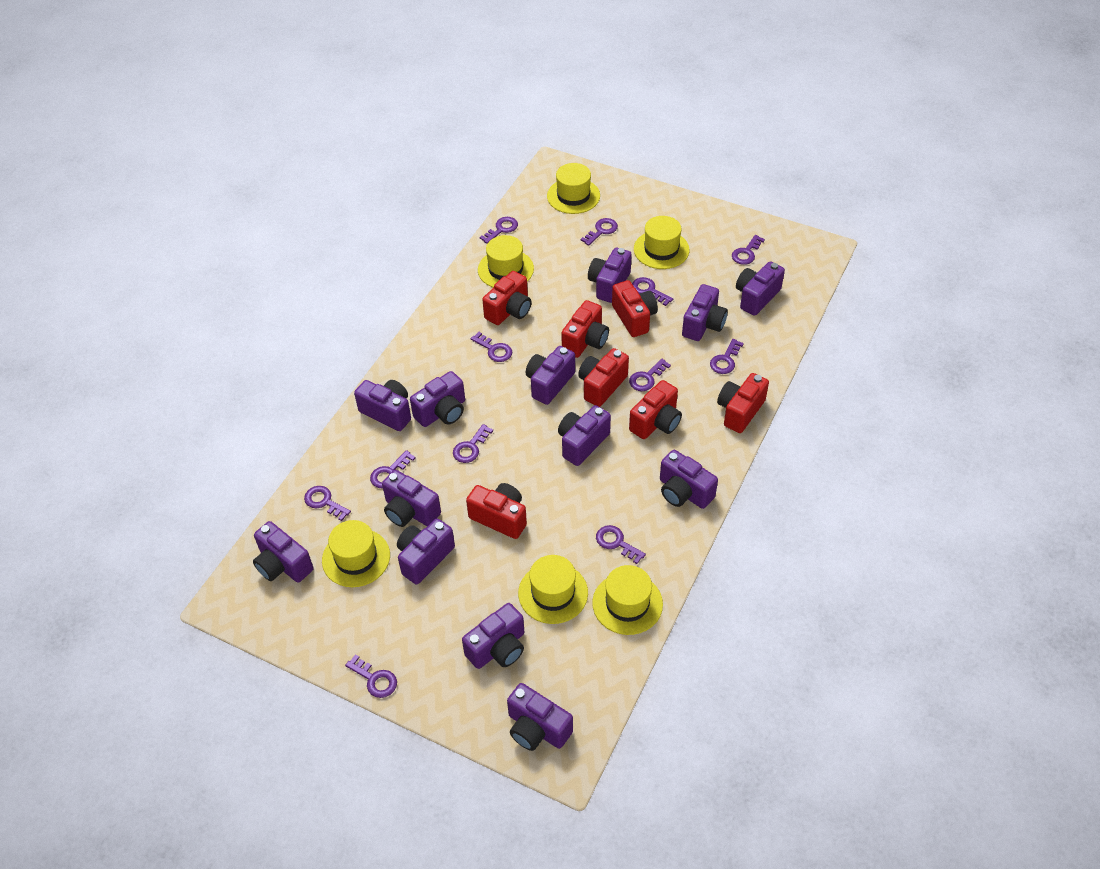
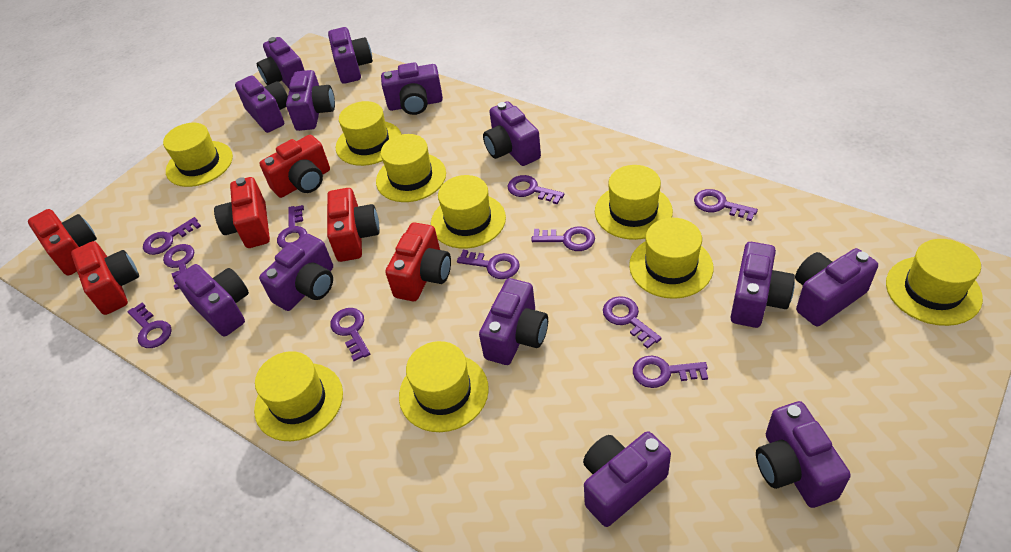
purple key: 12 -> 11
red camera: 7 -> 6
yellow hat: 6 -> 9

